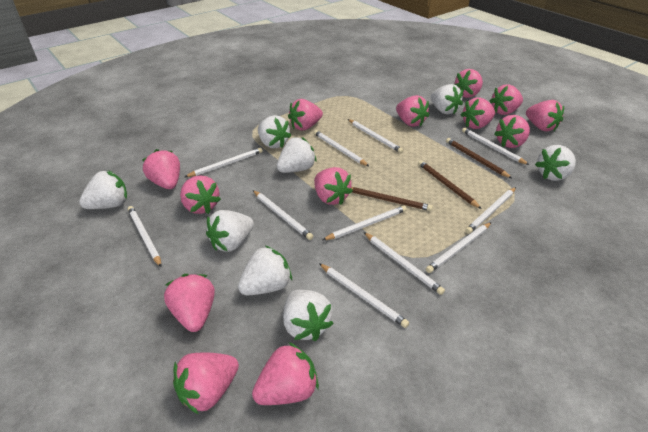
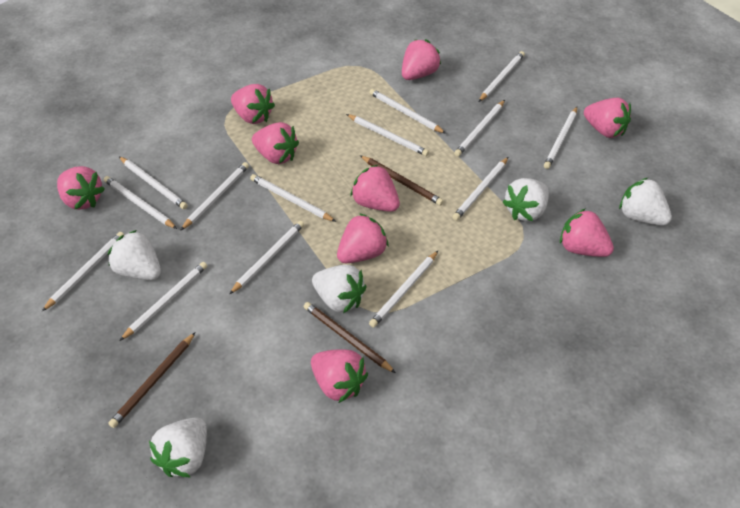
pink strawberry: 13 -> 9
white pencil: 11 -> 14
white strawberry: 8 -> 5

